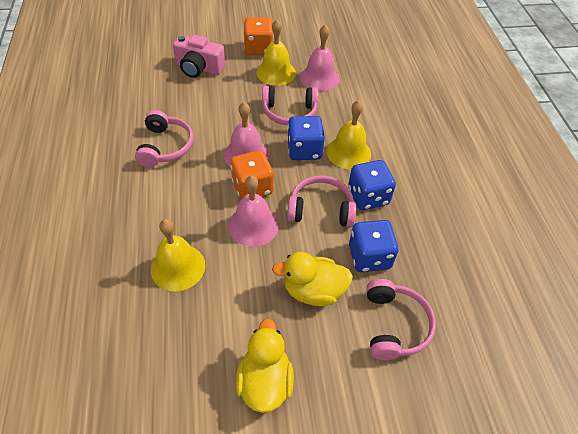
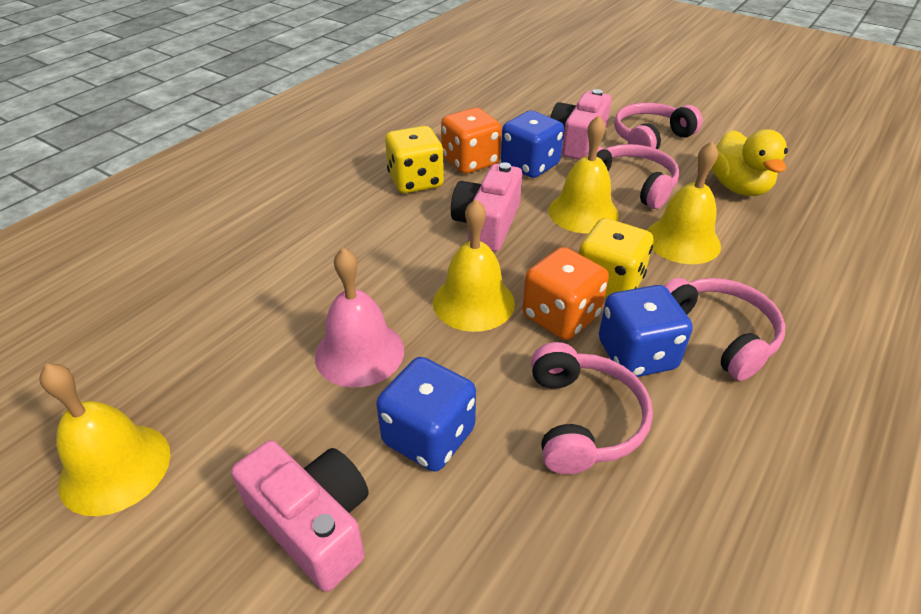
pink bell: 3 -> 1
pink camera: 1 -> 3
yellow bell: 3 -> 4
yellow dice: 0 -> 2
yellow duck: 2 -> 1

